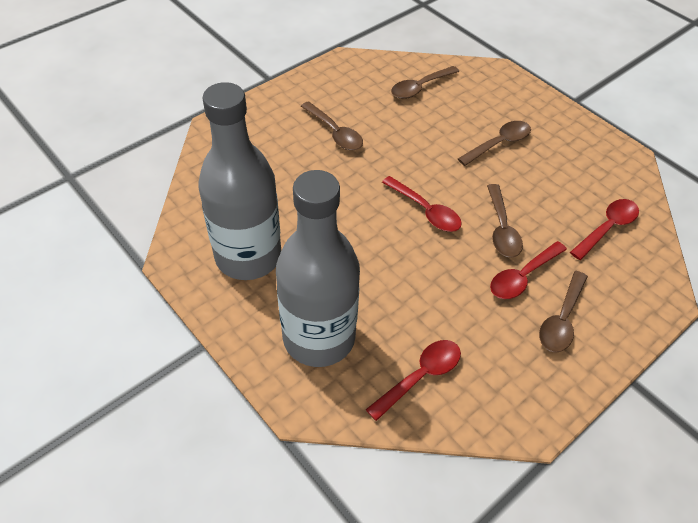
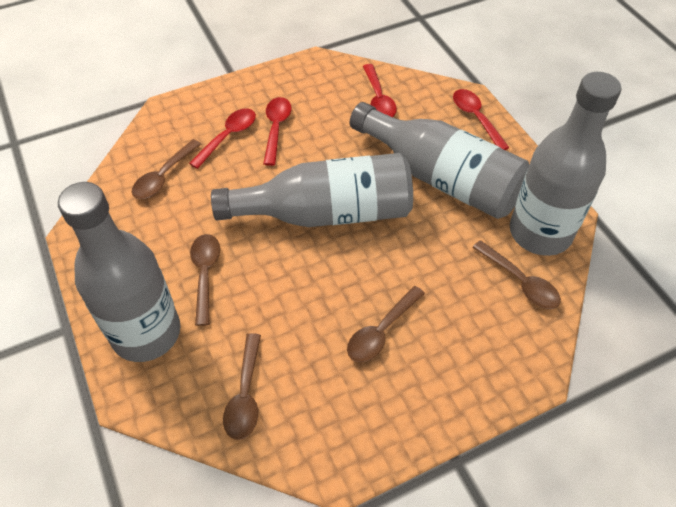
grey bottle: 2 -> 4

